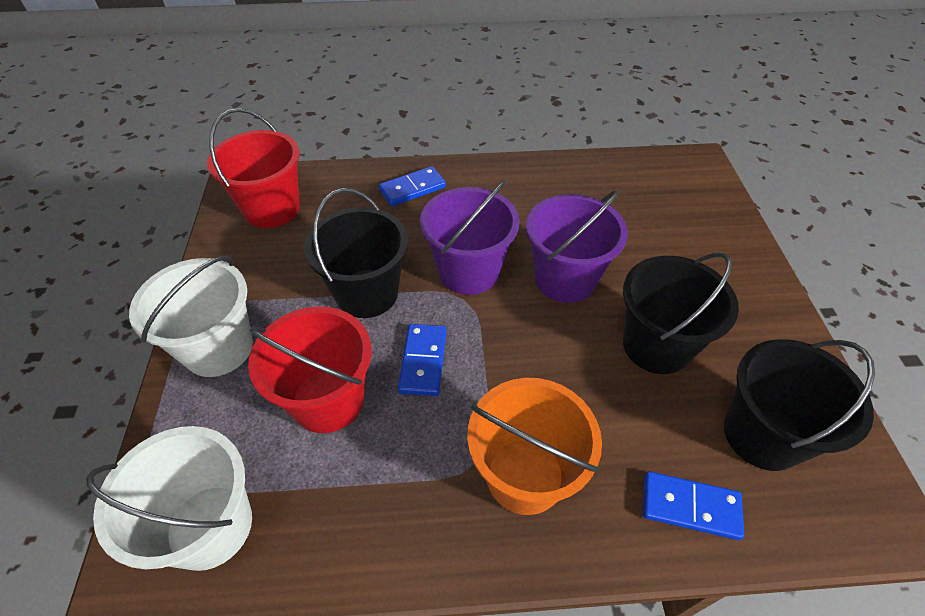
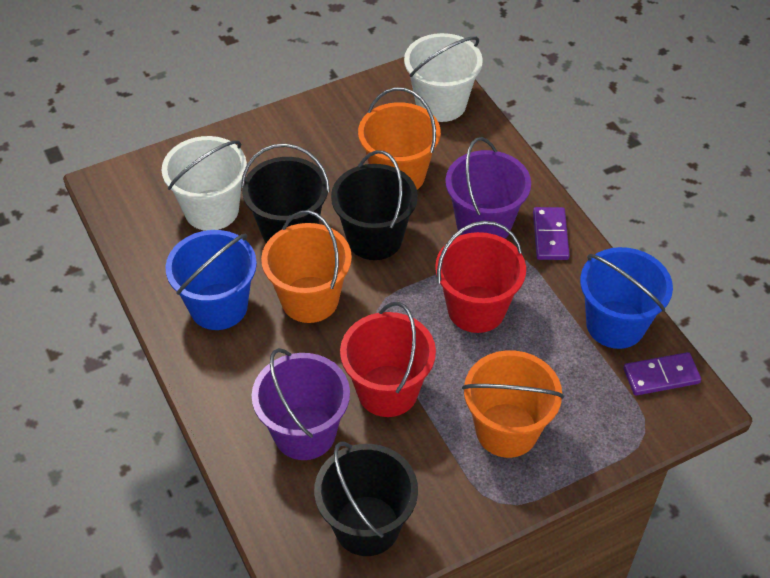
blue bucket: 0 -> 2
blue domino: 3 -> 0
orange bucket: 1 -> 3
purple domino: 0 -> 2

